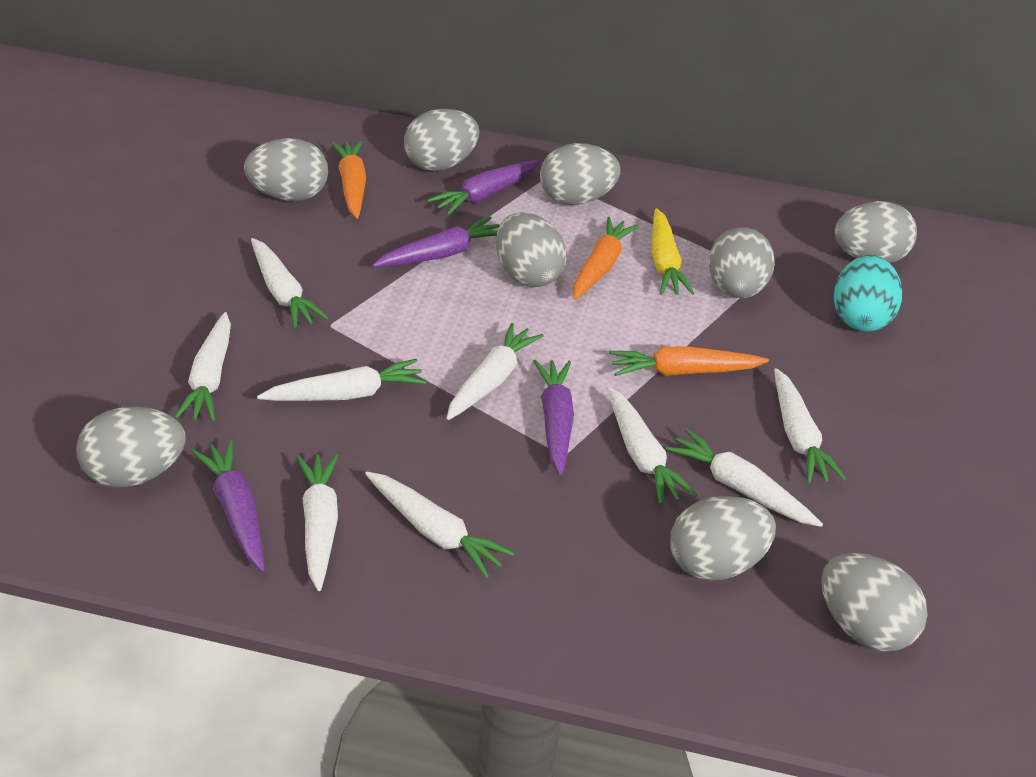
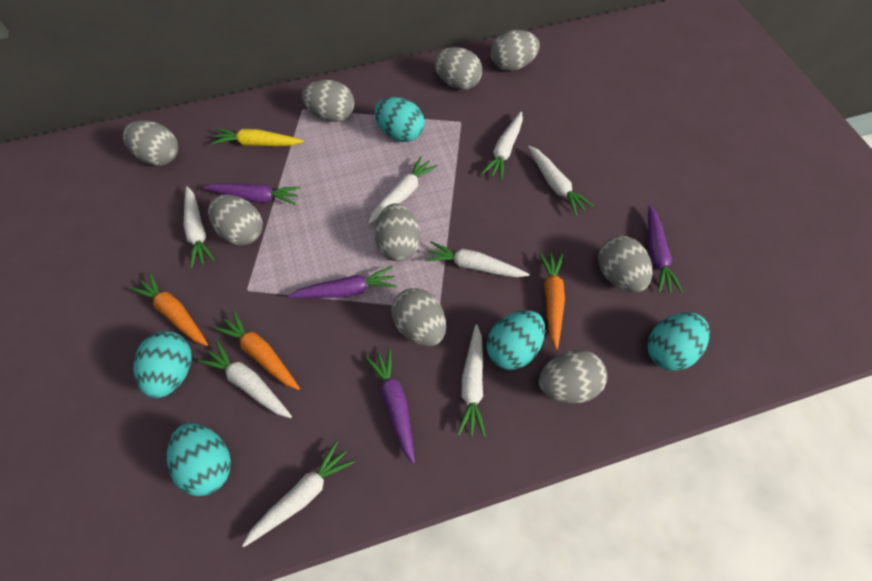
turquoise egg: 1 -> 5
white carrot: 9 -> 8

